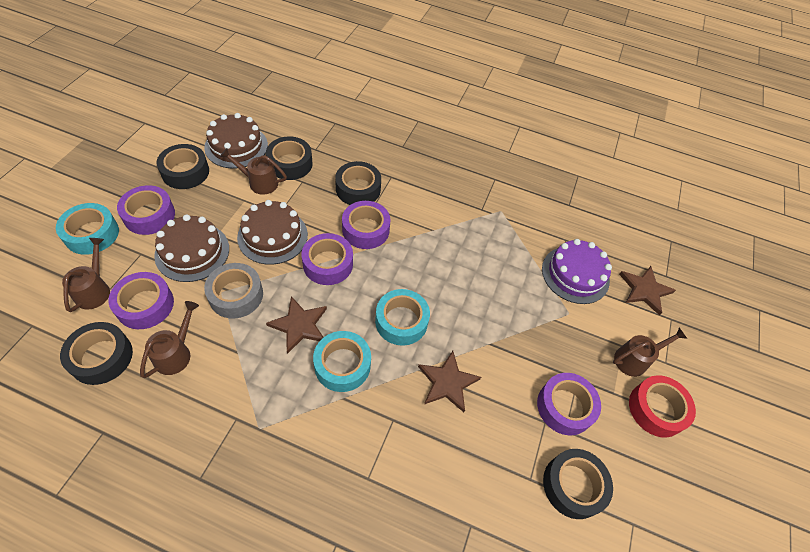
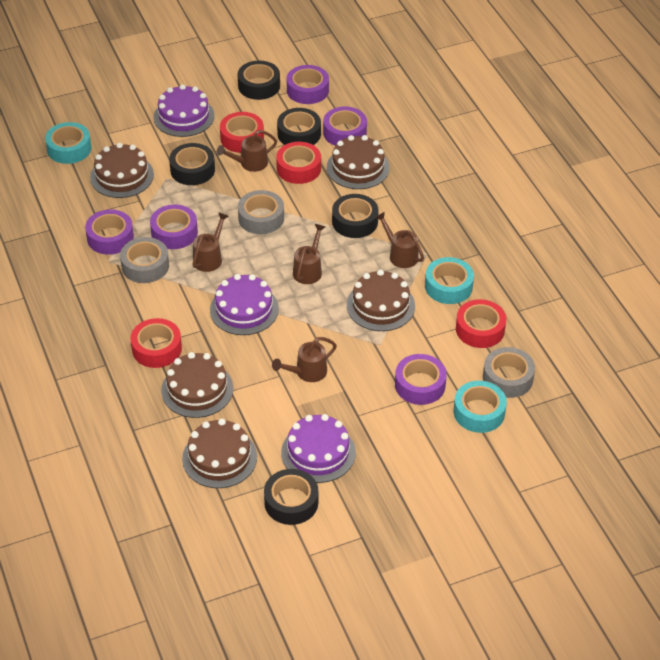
brown cake: 3 -> 5
brown star: 3 -> 0
brown watering can: 4 -> 5
grey tape: 1 -> 3
purple cake: 1 -> 3
red tape: 1 -> 4

